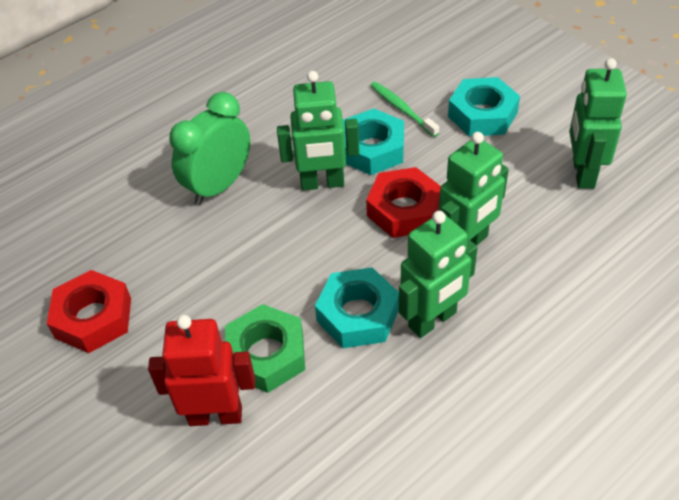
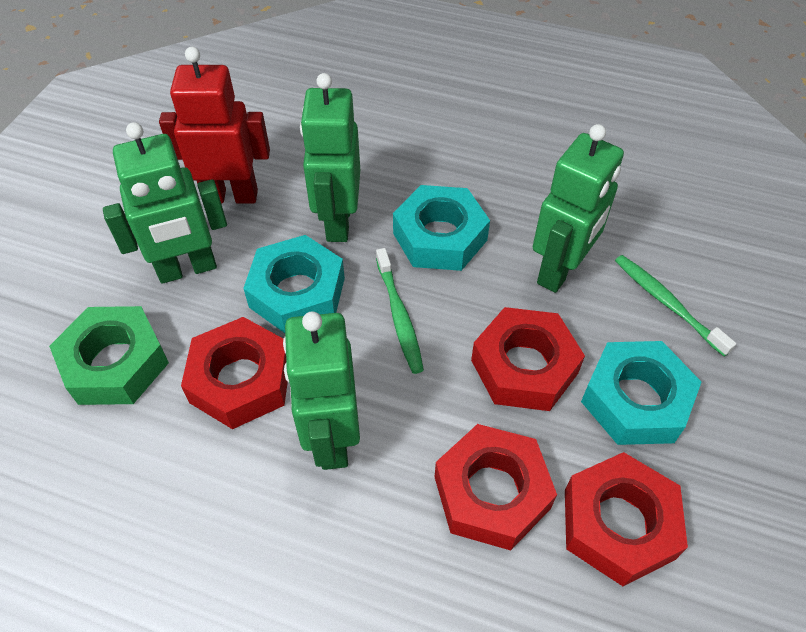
green clock: 1 -> 0
green toothbrush: 1 -> 2
red nut: 2 -> 4

